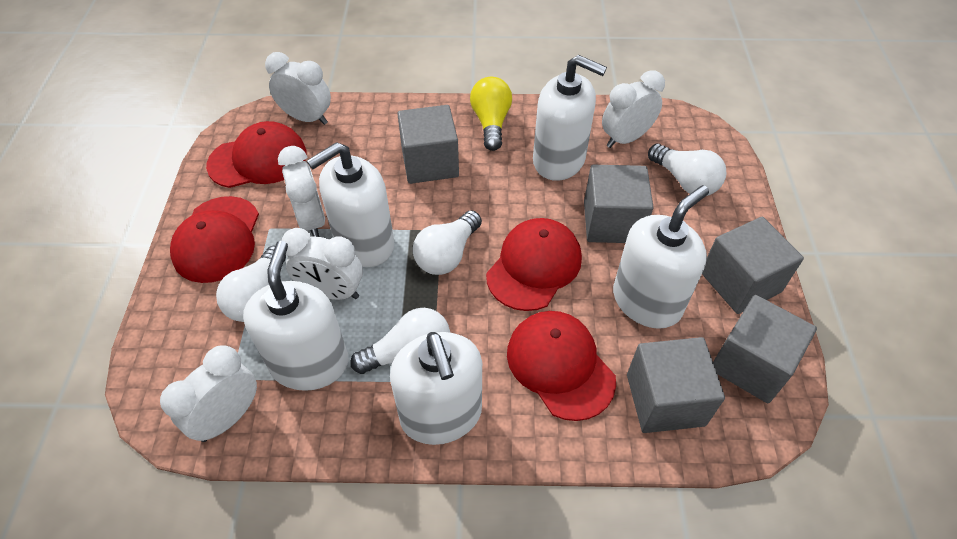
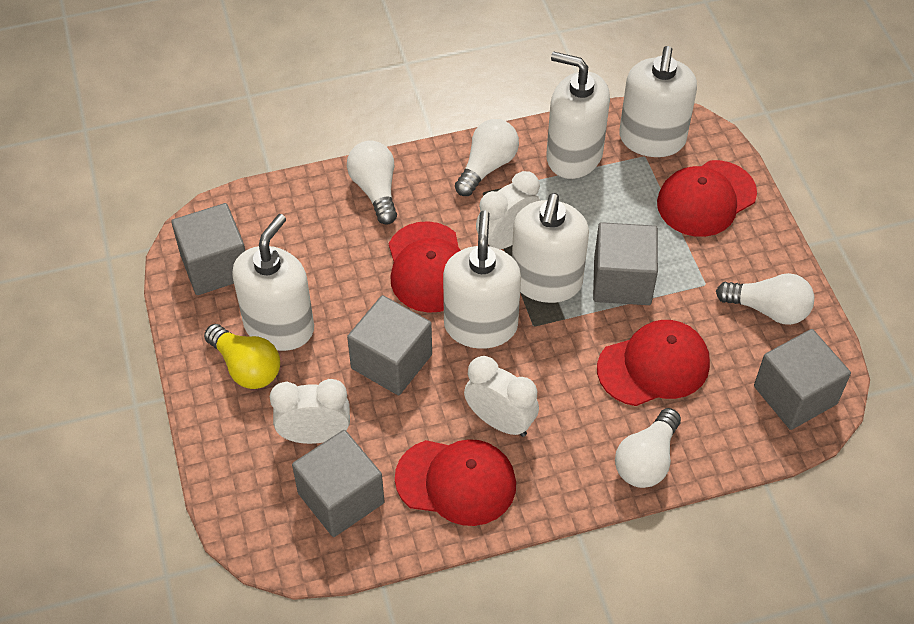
white clock: 5 -> 3

